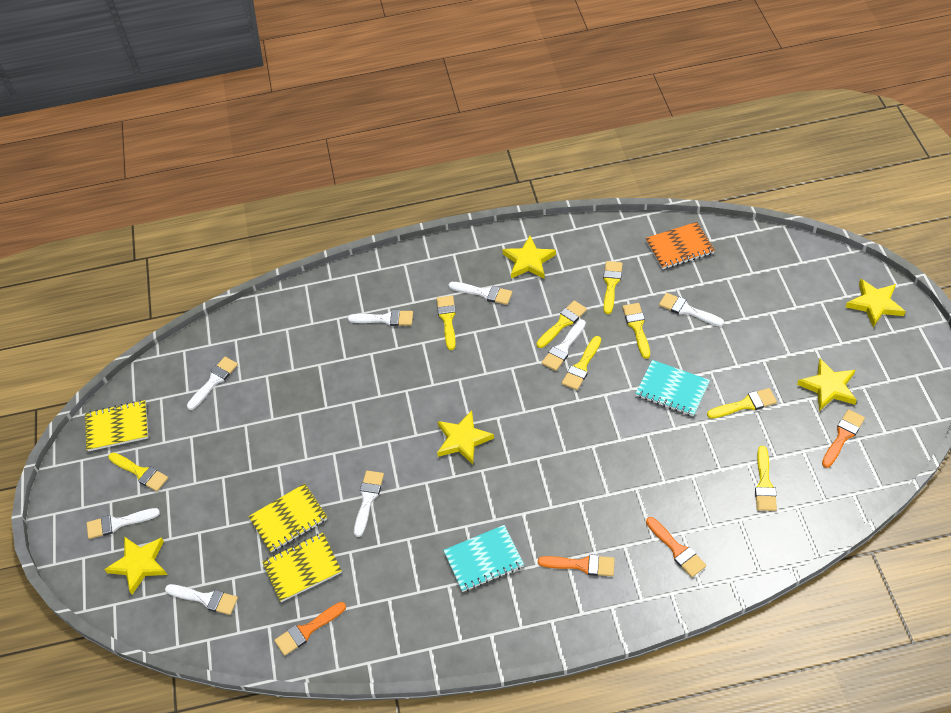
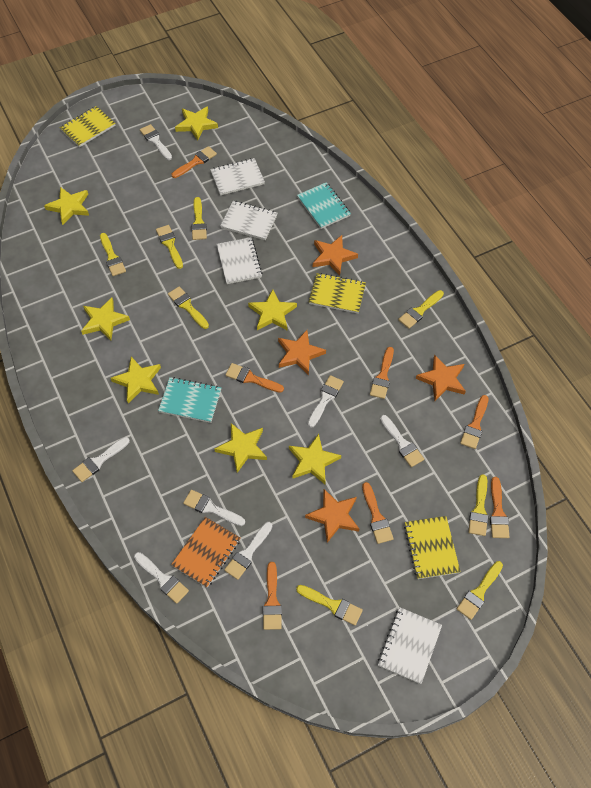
orange brush: 4 -> 7
orange star: 0 -> 4
white brush: 8 -> 7
white notebook: 0 -> 4
yellow star: 5 -> 7

